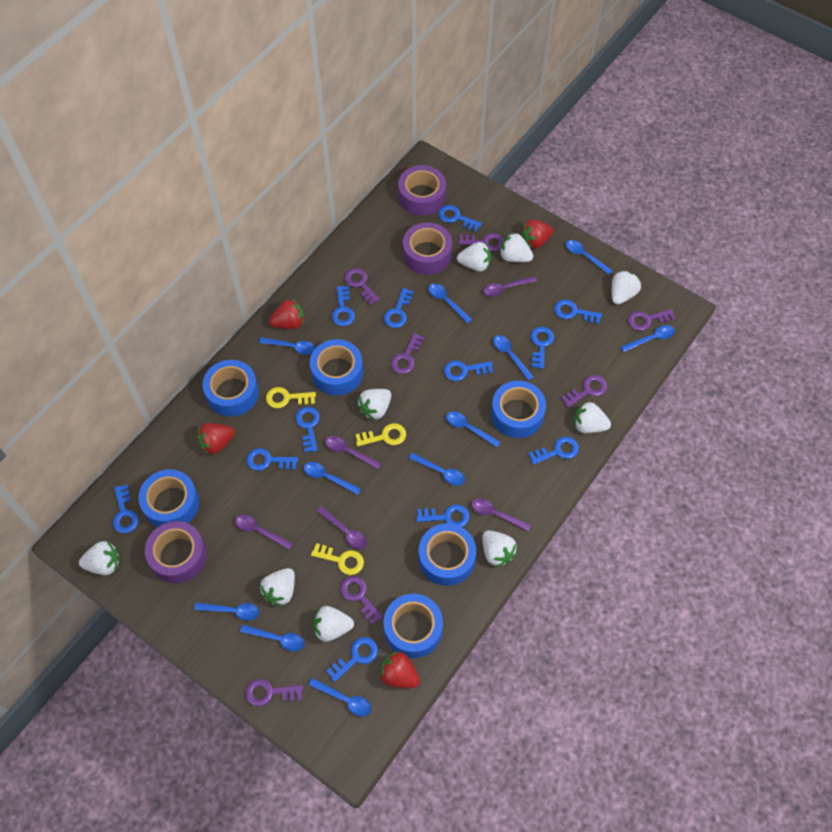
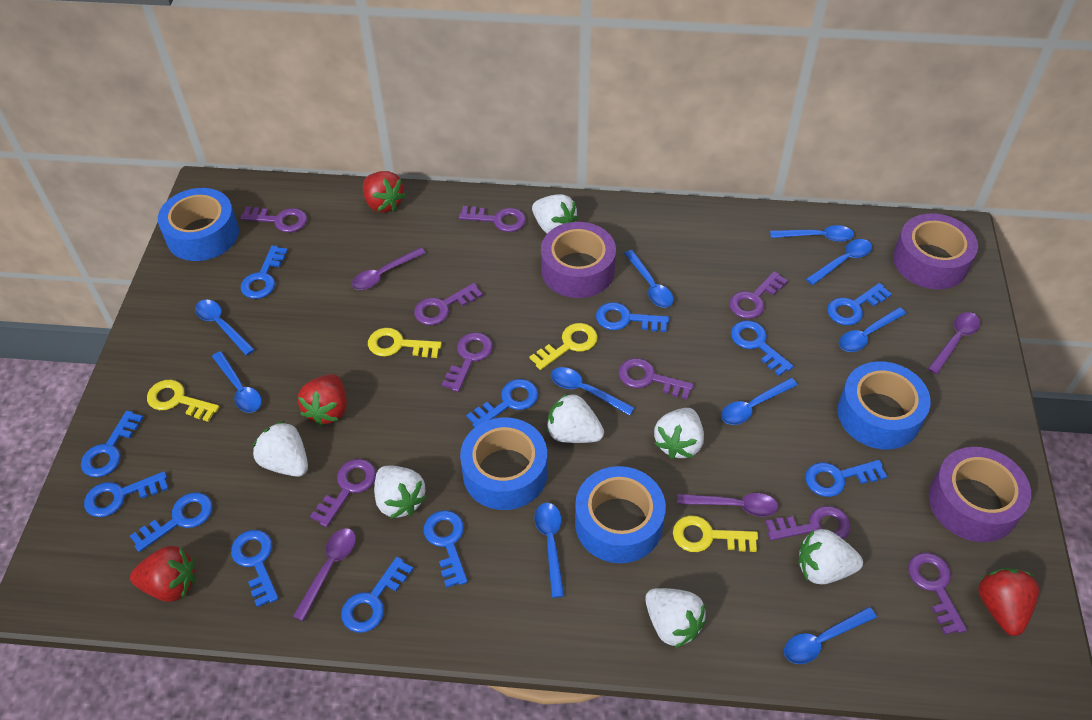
blue spoon: 11 -> 10
blue tape: 6 -> 4
purple key: 7 -> 9
purple spoon: 5 -> 4
white strawberry: 9 -> 7
yellow key: 3 -> 4

